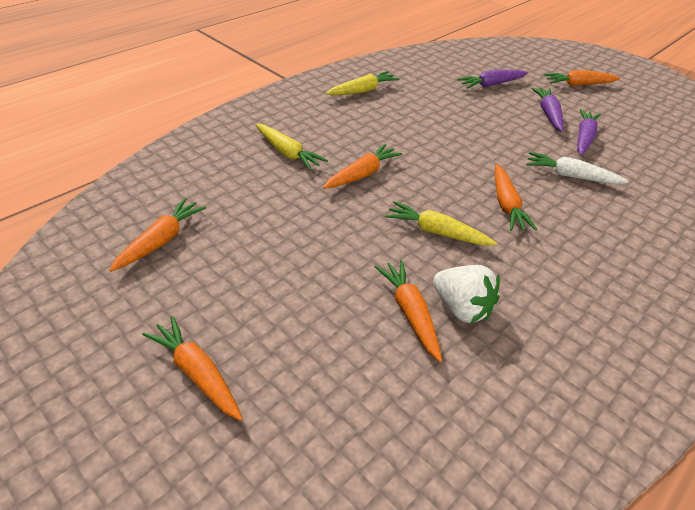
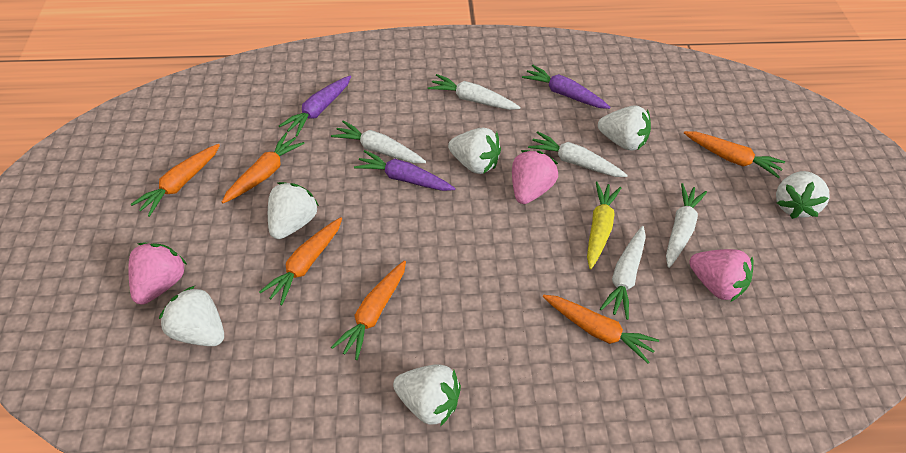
pink strawberry: 0 -> 3
white carrot: 1 -> 5
white strawberry: 1 -> 6
yellow carrot: 3 -> 1

